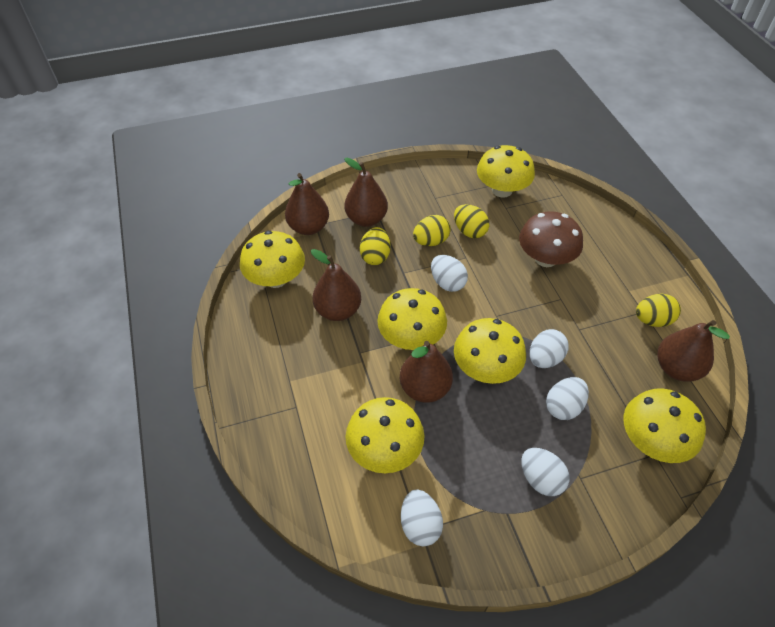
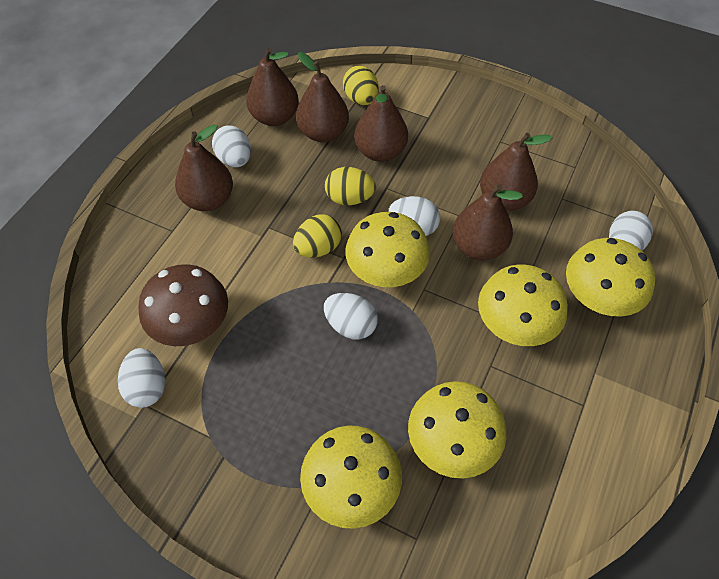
brown pear: 5 -> 6
yellow egg: 4 -> 3
yellow mushroom: 6 -> 5

